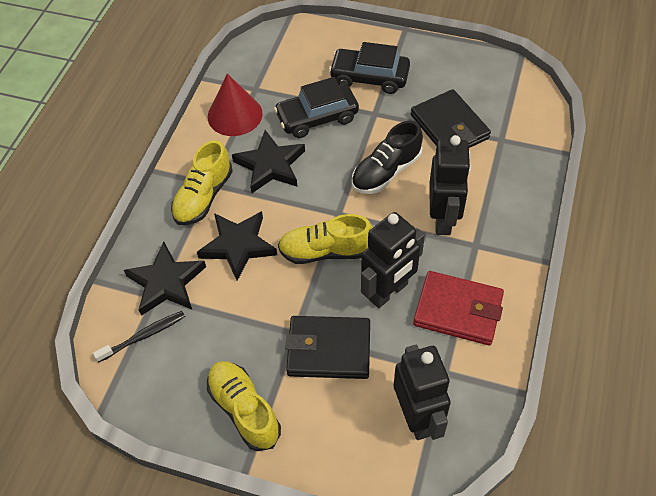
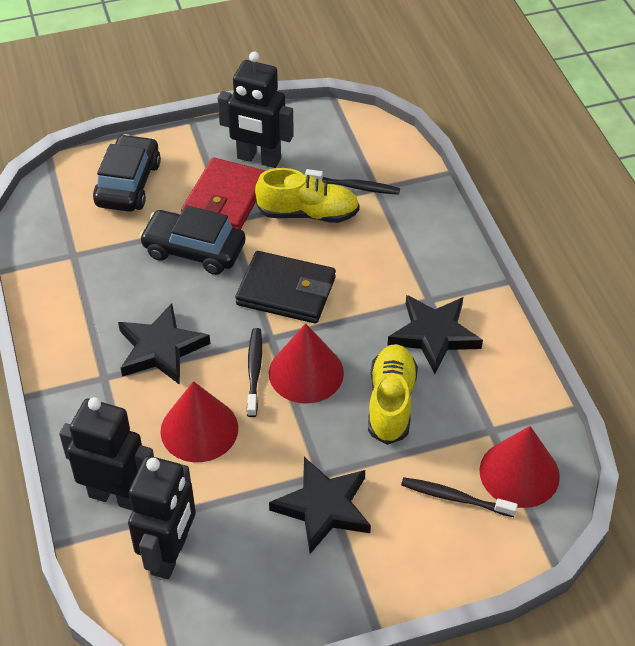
black shoe: 1 -> 0
black toothbrush: 1 -> 3
black wallet: 2 -> 1
red cone: 1 -> 3
yellow shoe: 3 -> 2

